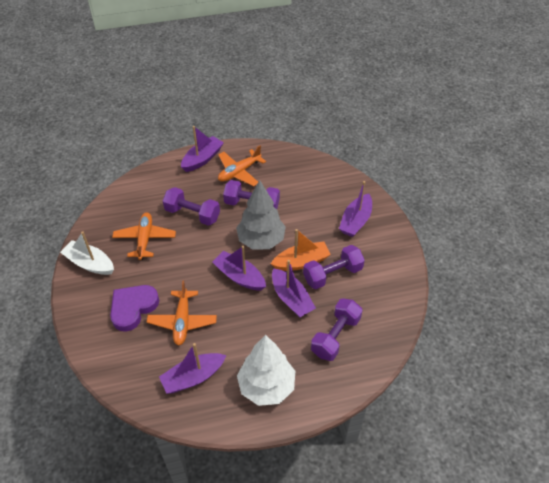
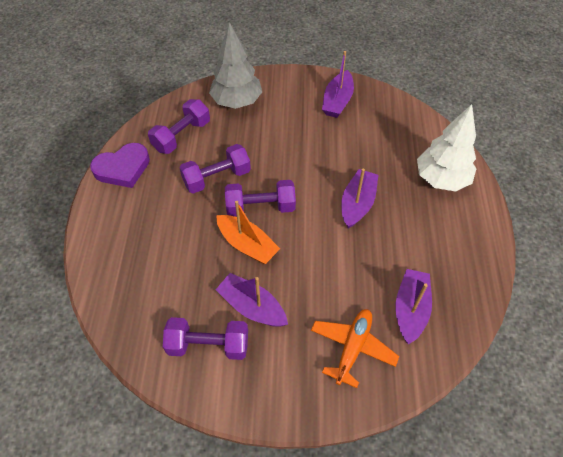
orange plane: 3 -> 1
purple boat: 5 -> 4
white boat: 1 -> 0

